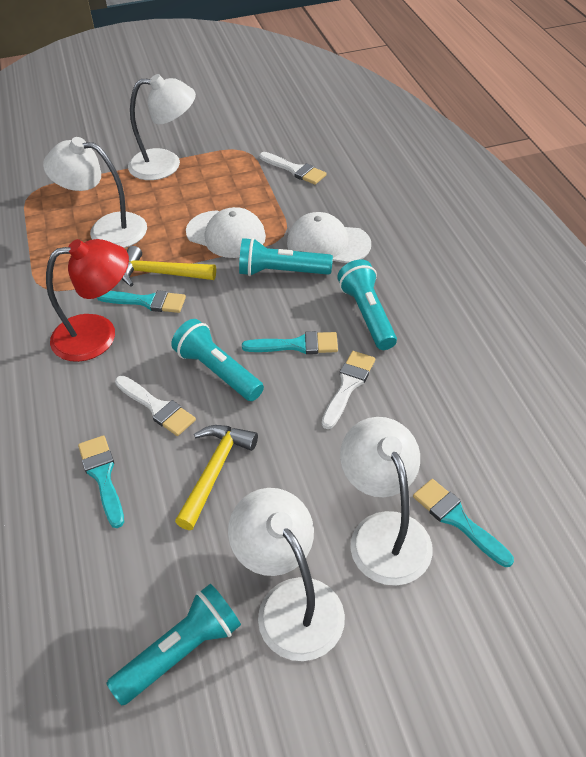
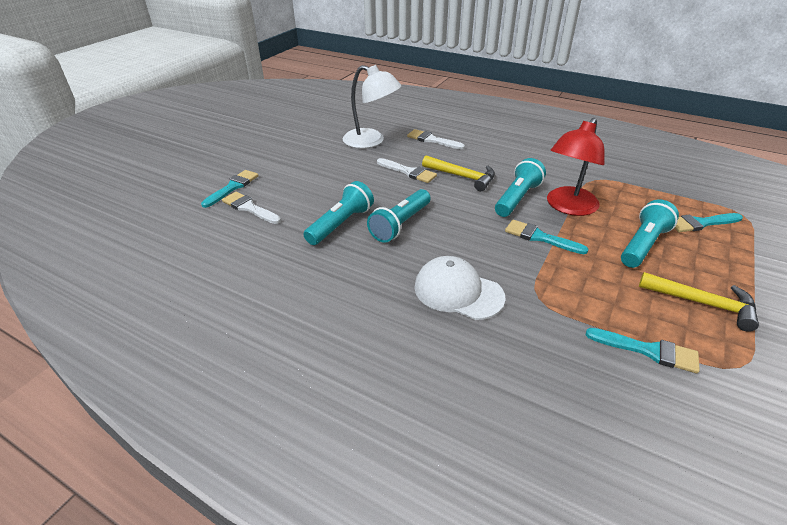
white cap: 2 -> 1
white lamp: 4 -> 1

